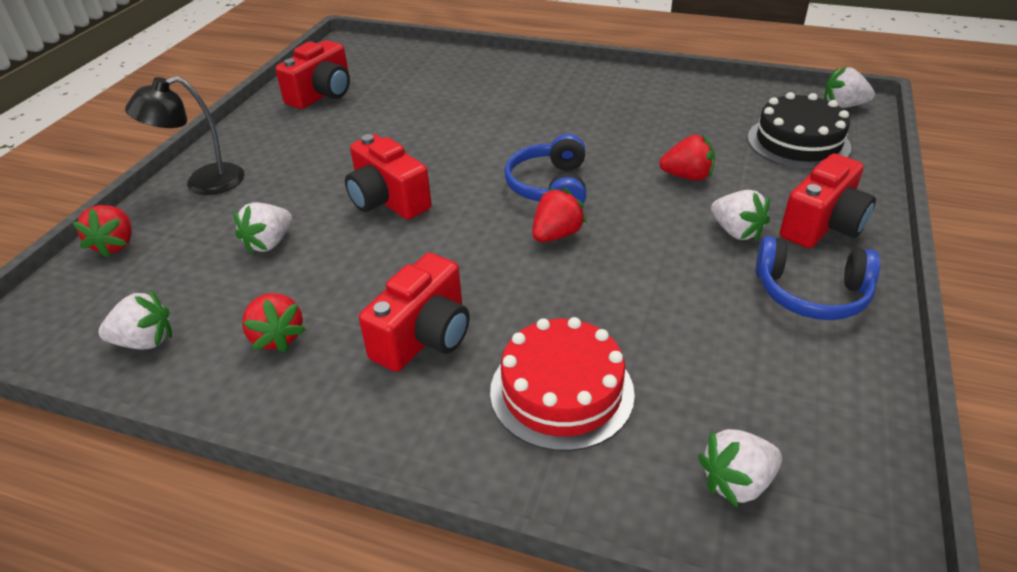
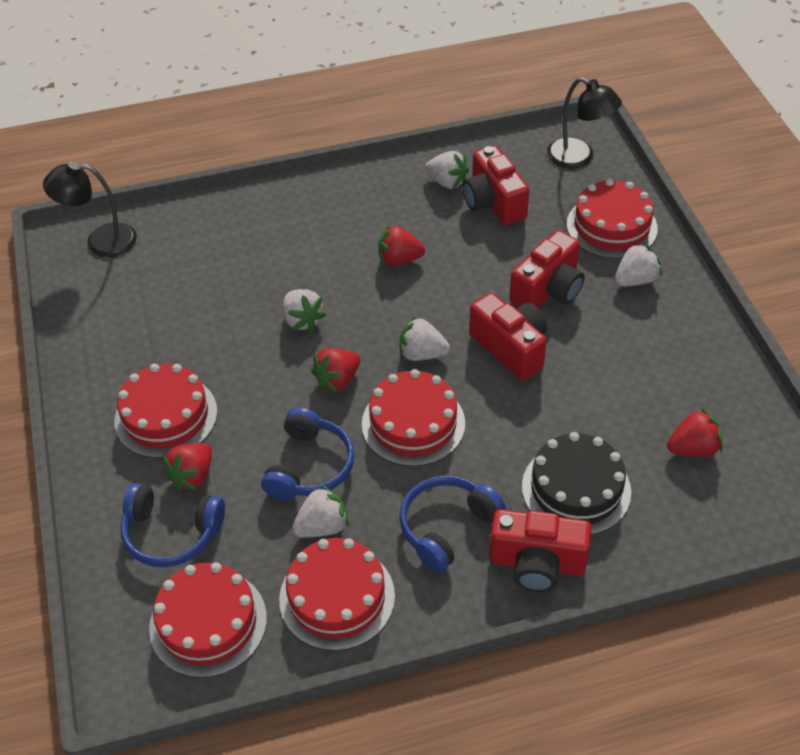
black lamp: 1 -> 2
blue headphones: 2 -> 3
red cake: 1 -> 5

